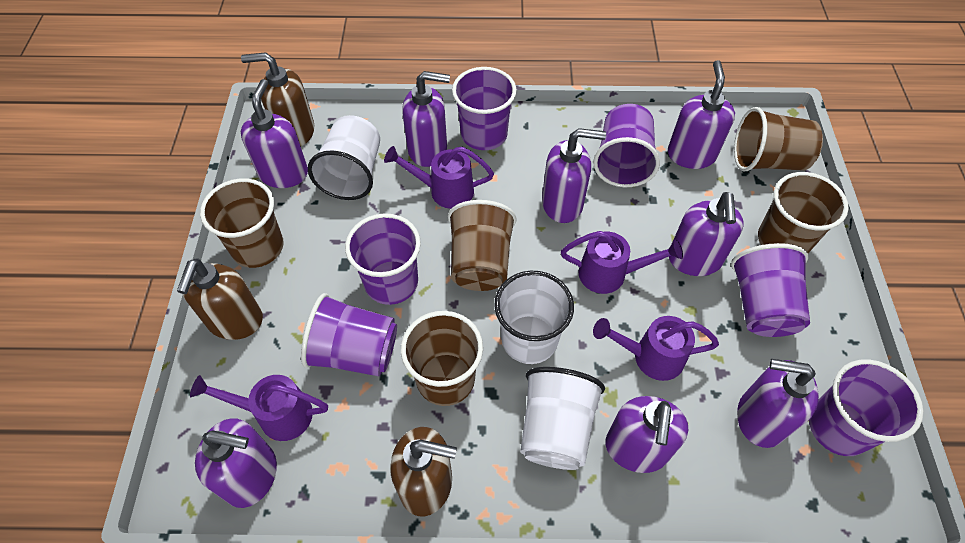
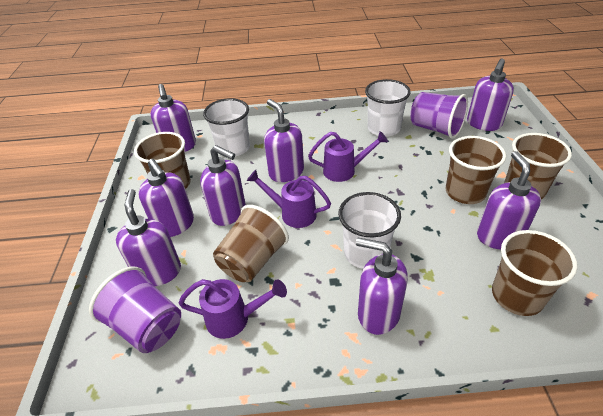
brown soap dispenser: 3 -> 0
purple cup: 6 -> 2
purple watering can: 4 -> 3

